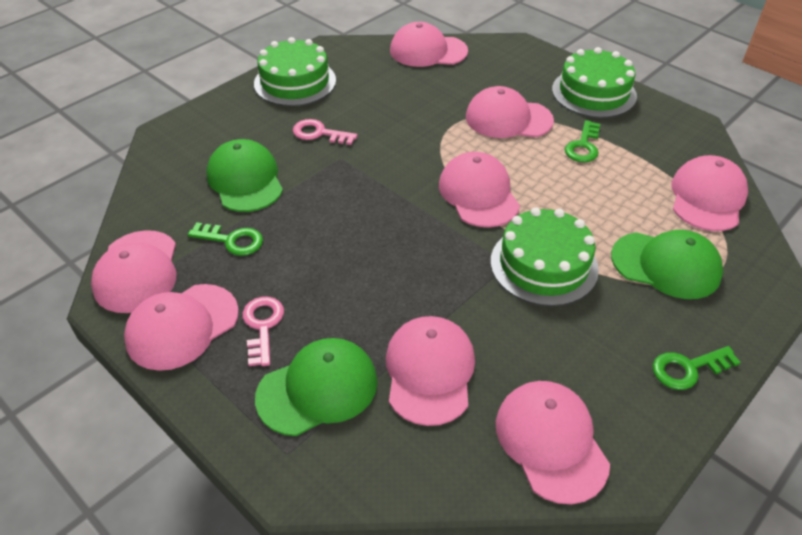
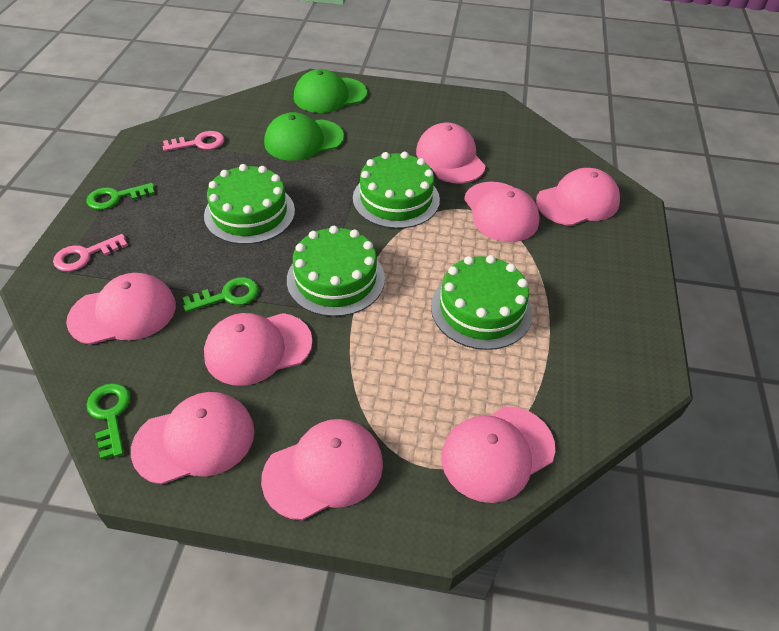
green cake: 3 -> 4
green cap: 3 -> 2

